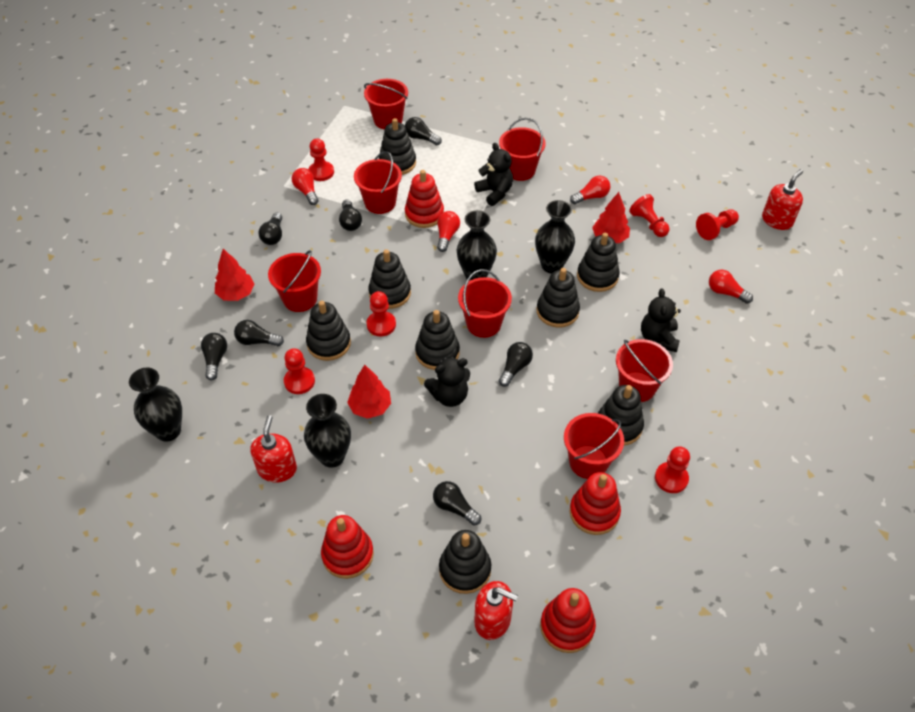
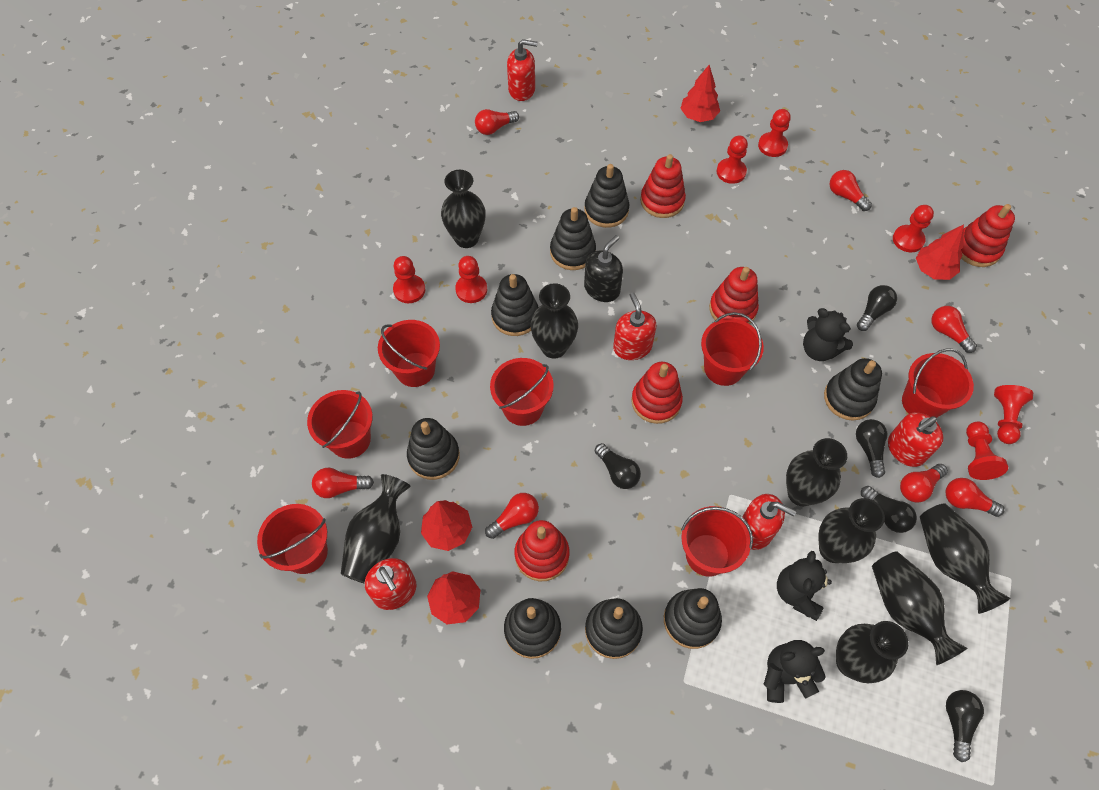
black light bulb: 7 -> 5
black soap dispenser: 0 -> 1
black vase: 4 -> 8
red light bulb: 4 -> 7
red pawn: 6 -> 7
red soap dispenser: 3 -> 5
red stacking toy: 4 -> 5
red tree: 3 -> 4

